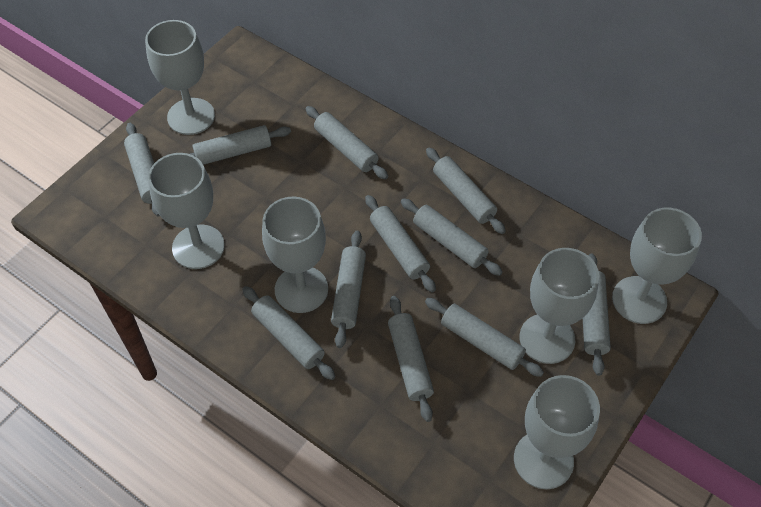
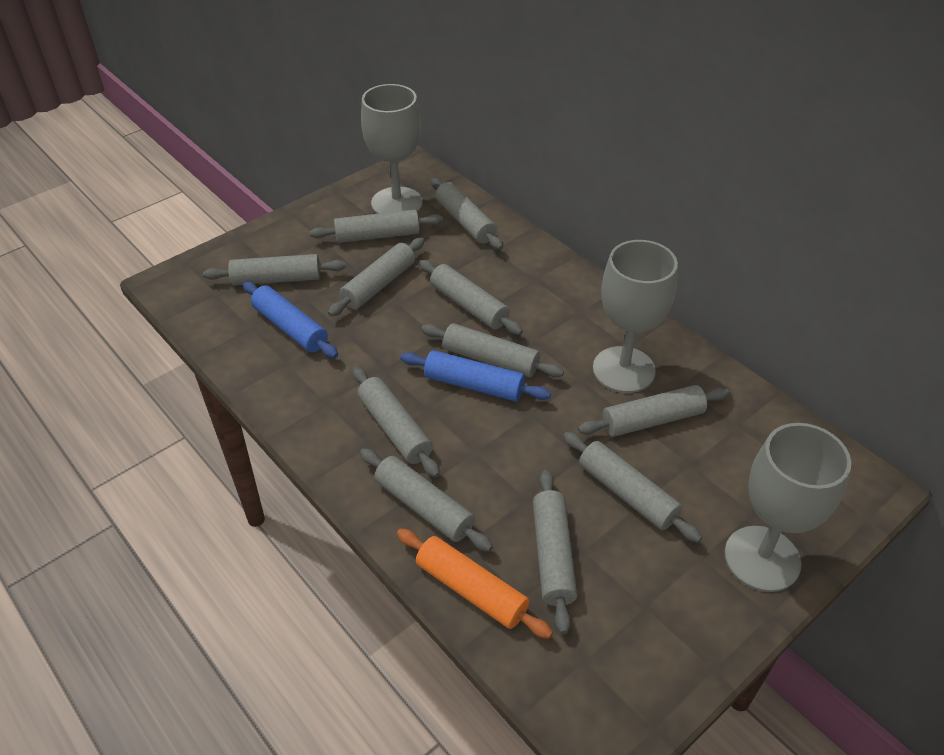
blue rolling pin: 0 -> 2
grey goblet: 6 -> 3
orange rolling pin: 0 -> 1

